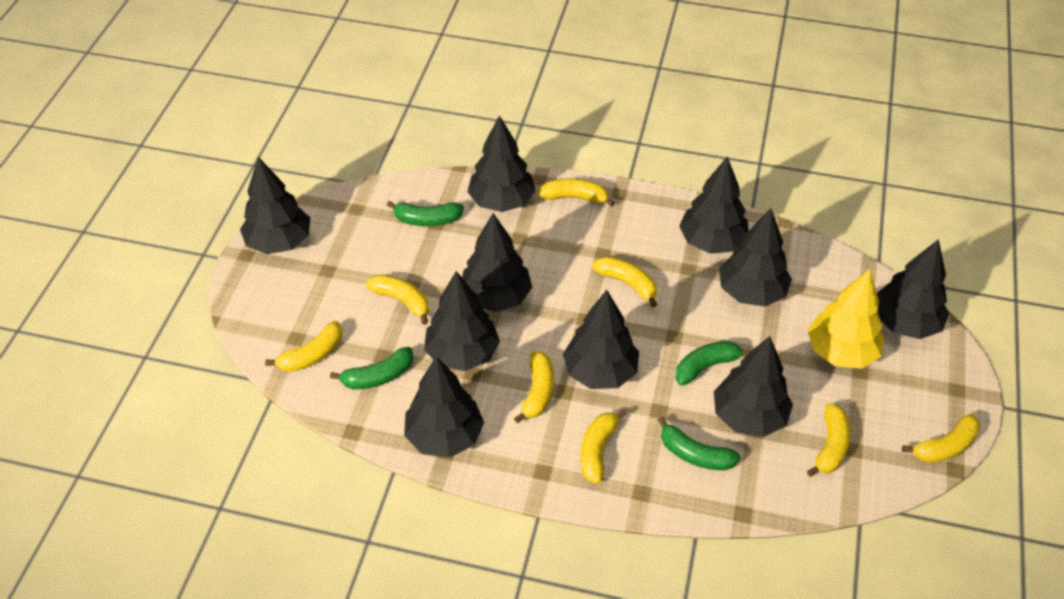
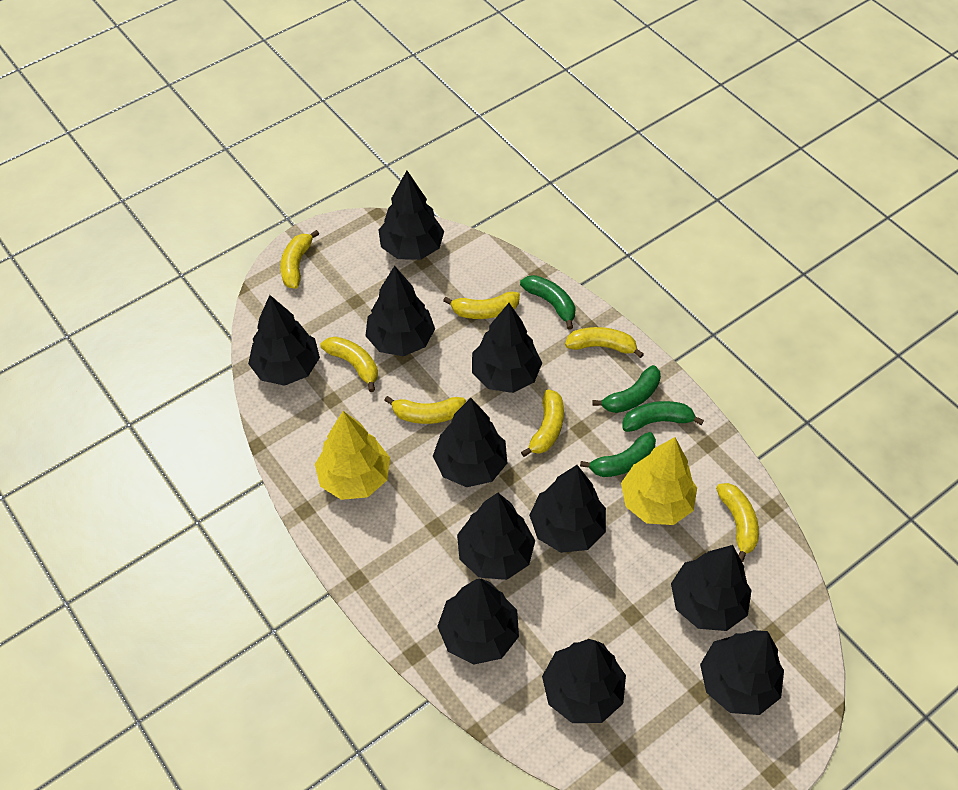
black tree: 10 -> 11
yellow banana: 8 -> 7
yellow tree: 1 -> 2

